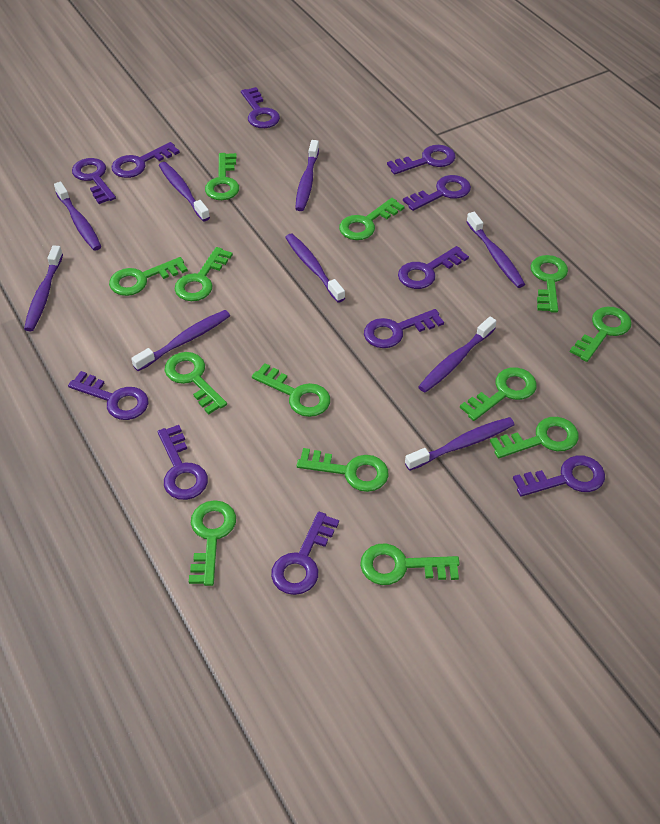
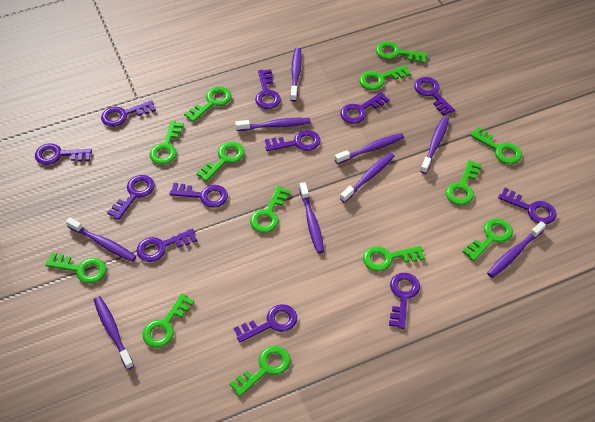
purple key: 11 -> 12

